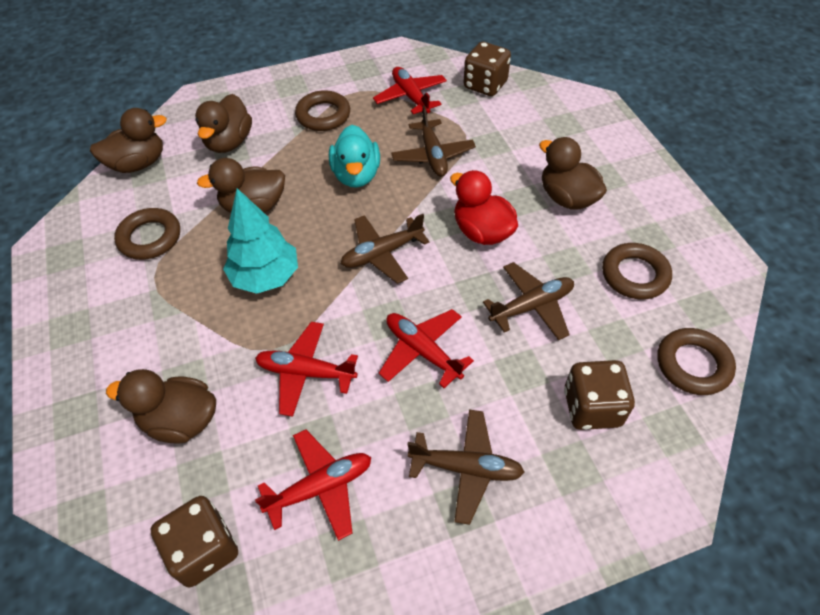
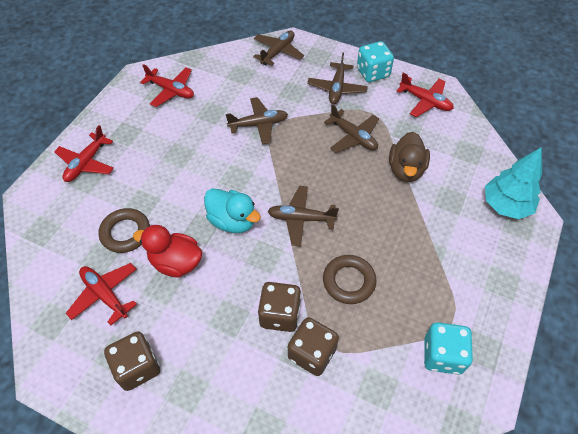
brown duck: 5 -> 1
brown plane: 4 -> 5
brown ring: 4 -> 2
turquoise dice: 0 -> 2

